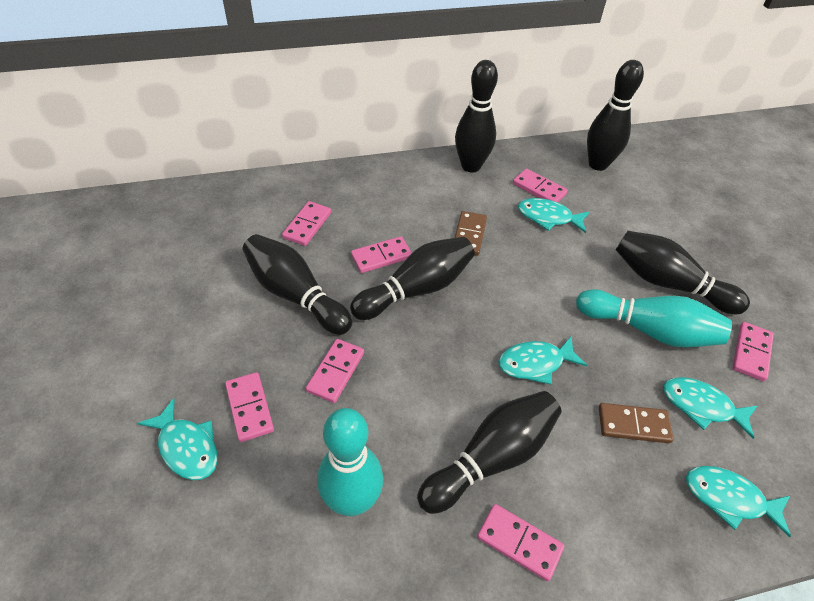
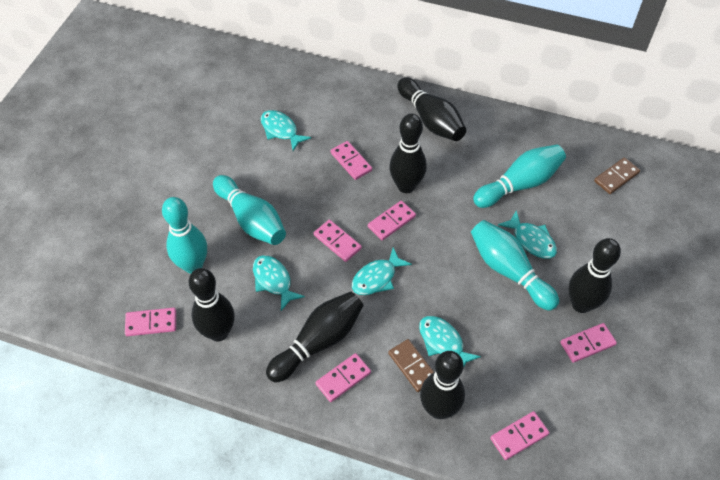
turquoise bowling pin: 2 -> 4

